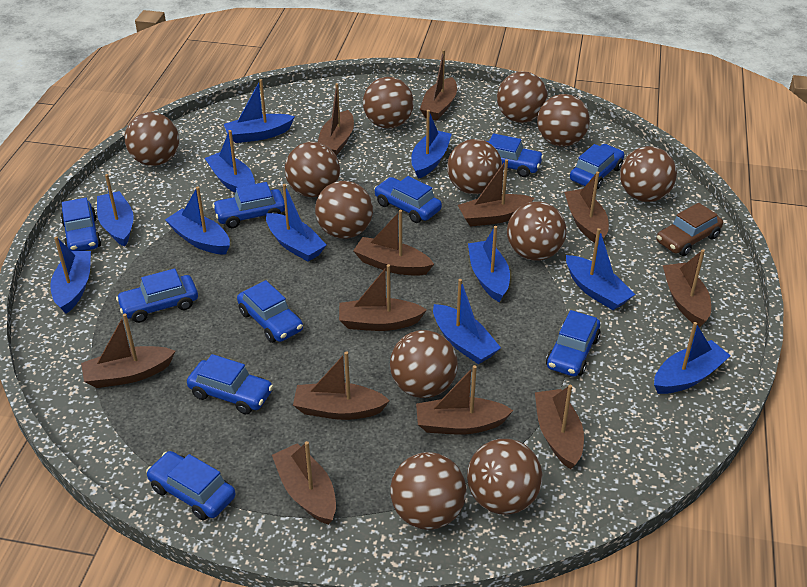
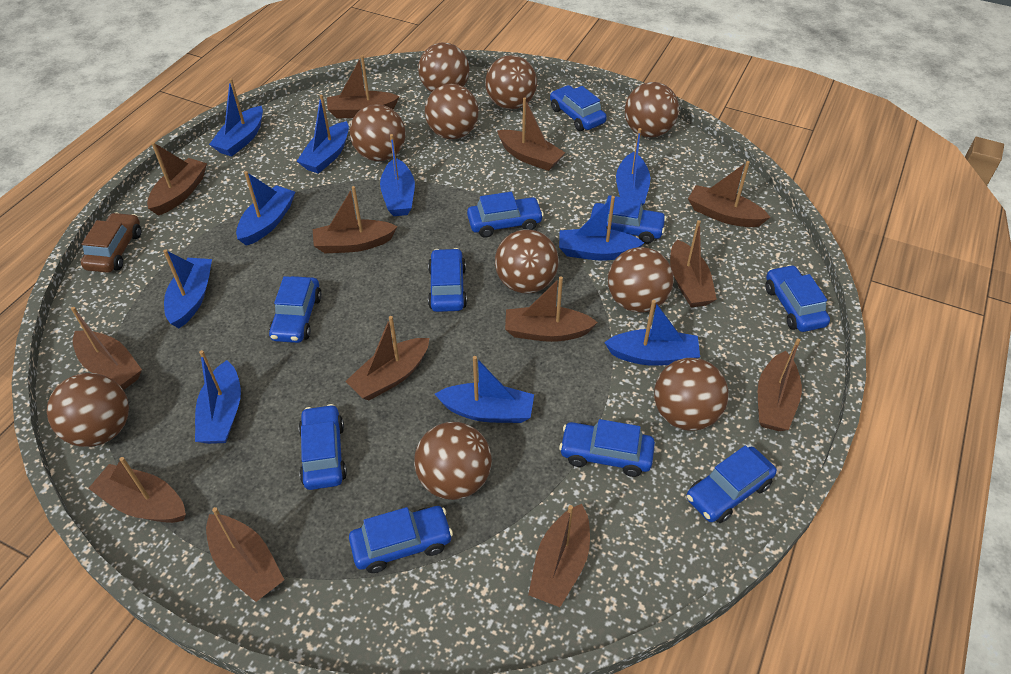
blue boat: 11 -> 10
brown ball: 12 -> 10
brown boat: 12 -> 13

